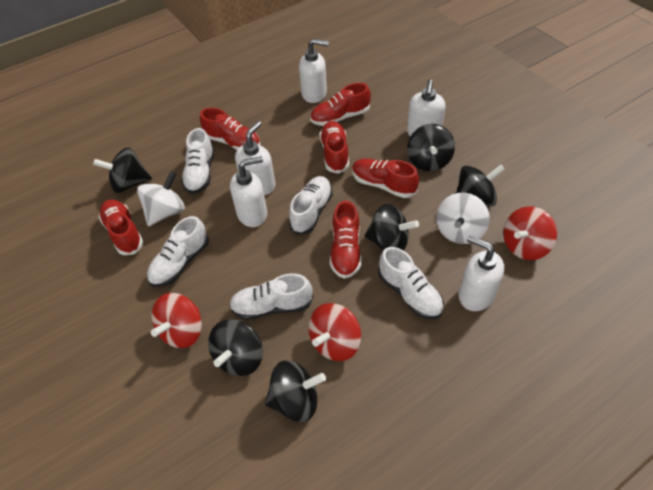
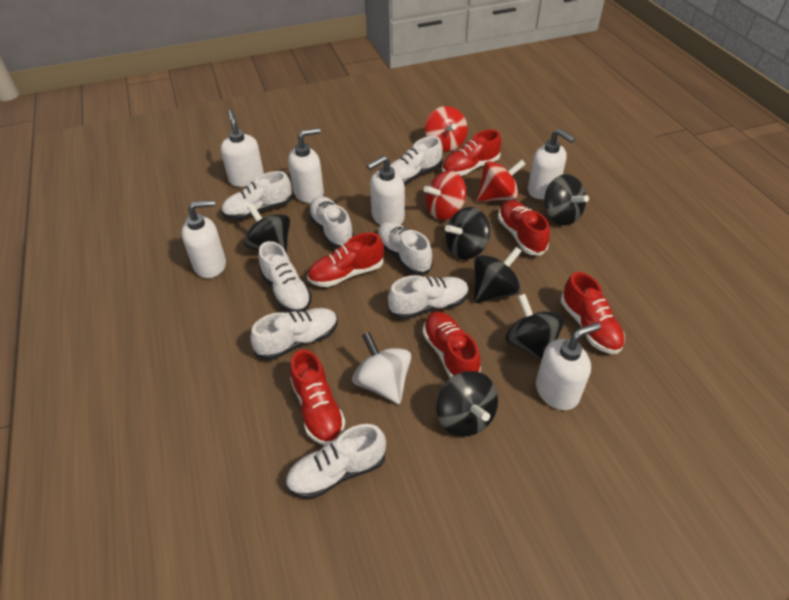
white shoe: 5 -> 8
white soap dispenser: 5 -> 6
white spinning top: 2 -> 1

